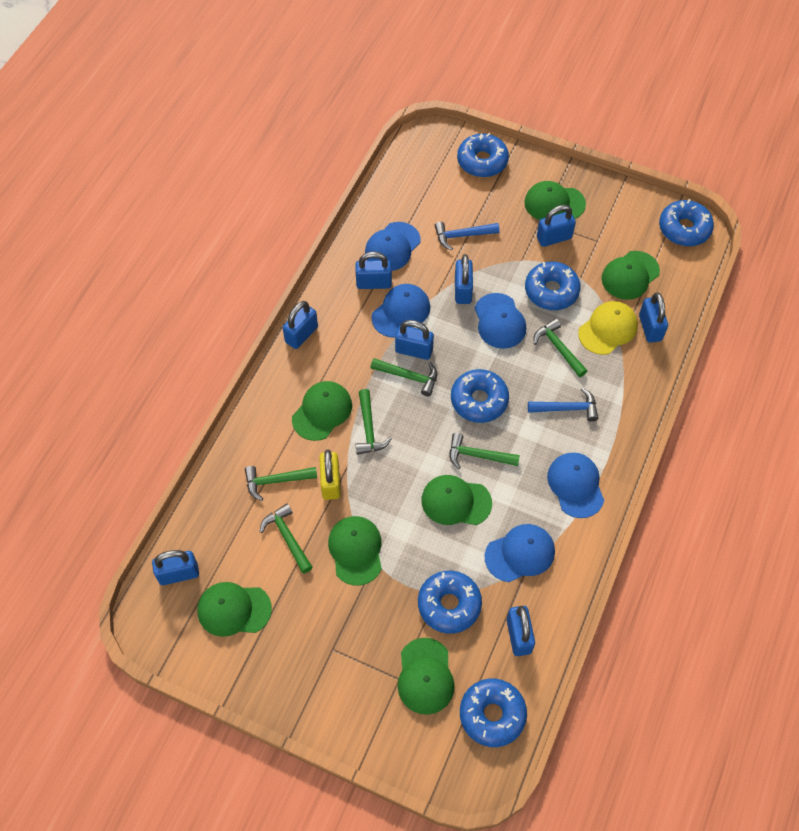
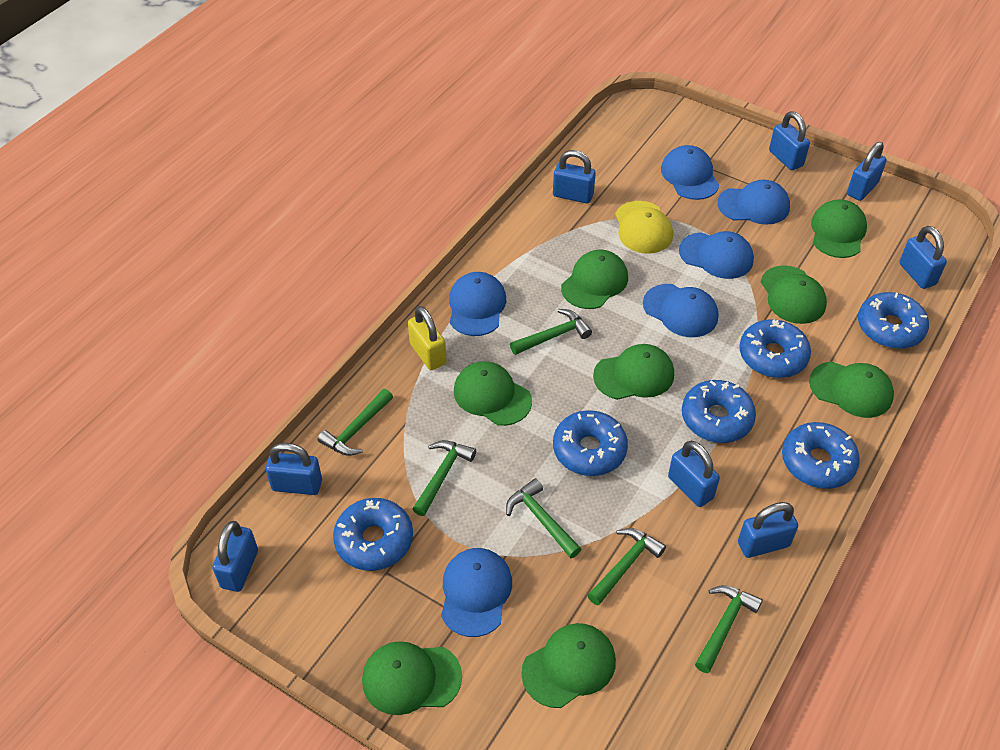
blue cap: 5 -> 6
blue hammer: 2 -> 0
green cap: 7 -> 8

